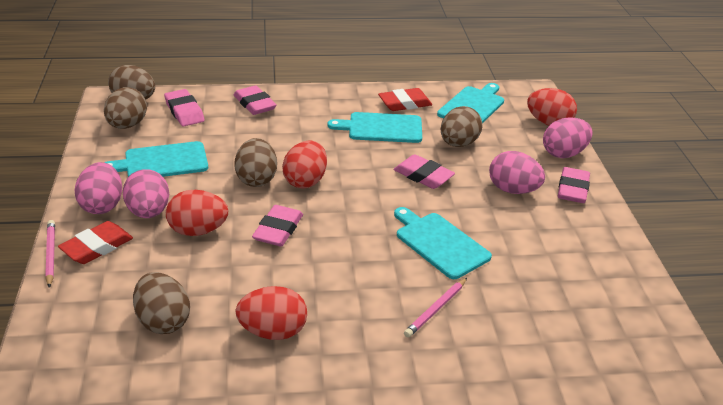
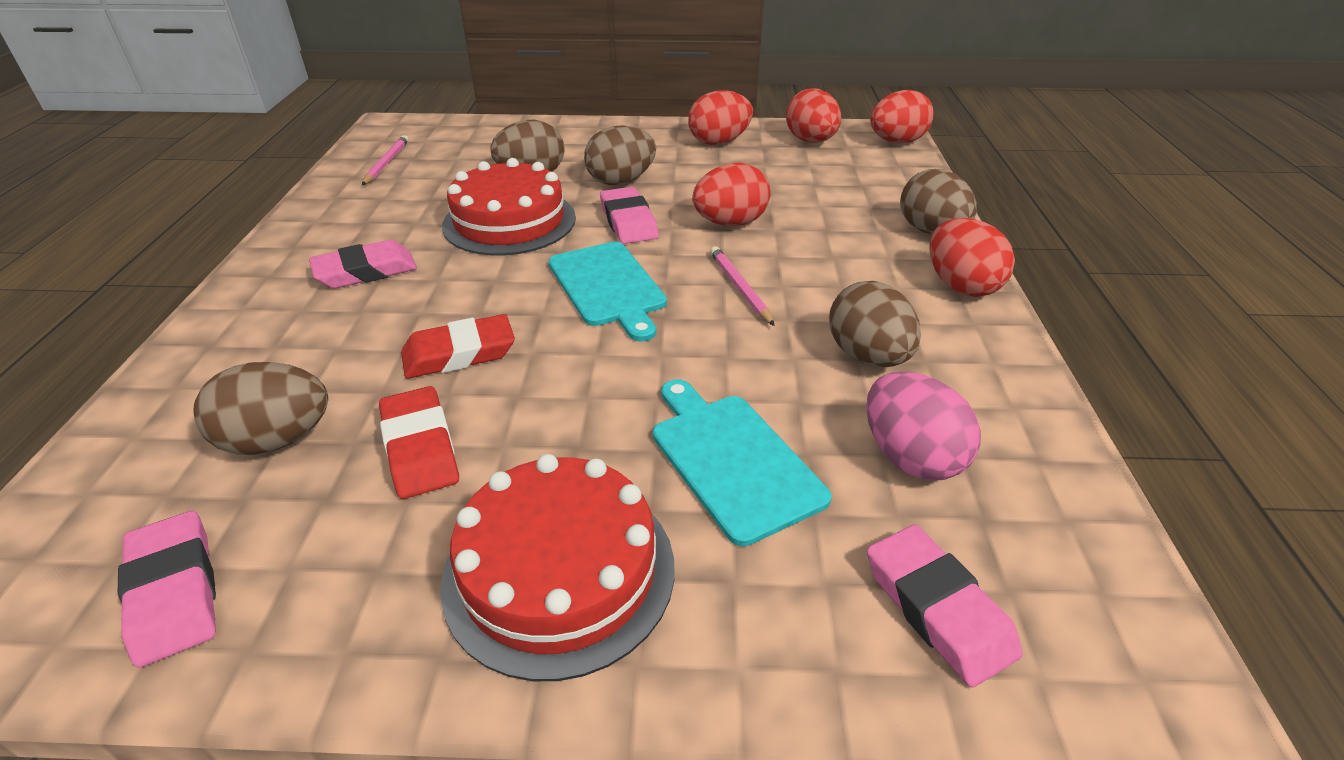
pink egg: 4 -> 1
pink eraser: 5 -> 4
red cake: 0 -> 2
red egg: 4 -> 5
turquoise cutting board: 4 -> 2

